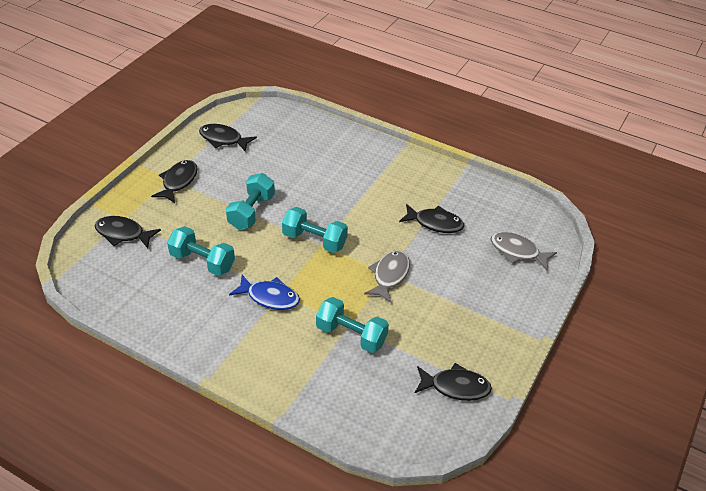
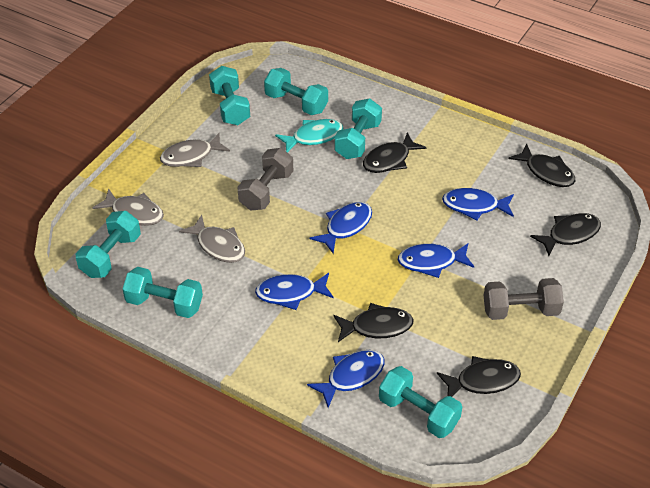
blue fish: 1 -> 5
grey dumbbell: 0 -> 2
grey fish: 2 -> 3
turquoise dumbbell: 4 -> 6
turquoise fish: 0 -> 1

